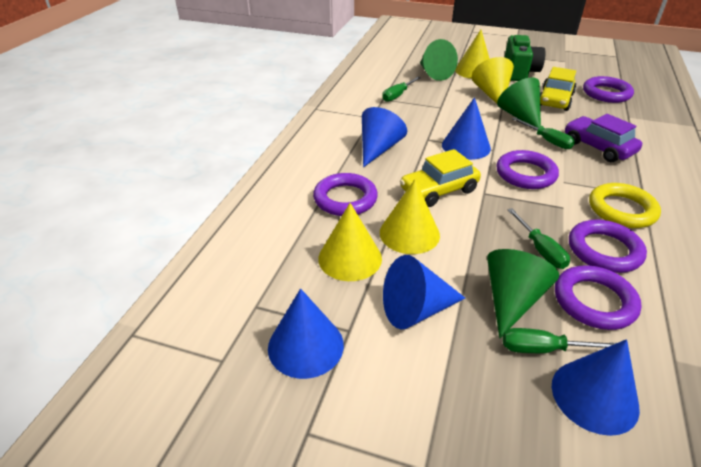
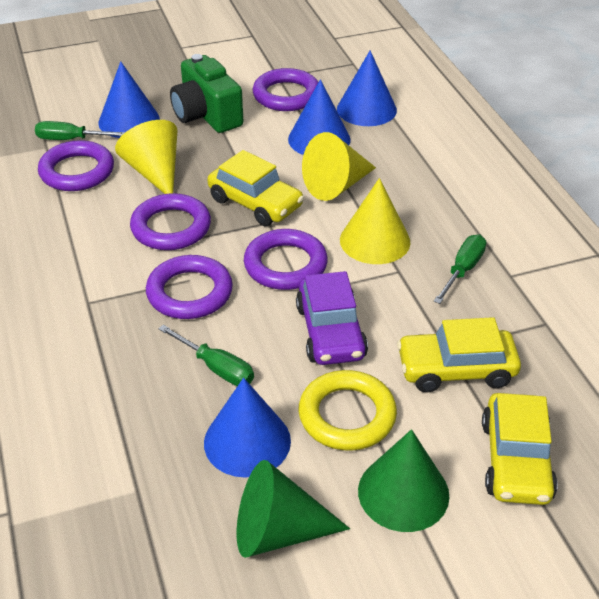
blue cone: 5 -> 4
green cone: 3 -> 2
green screwdriver: 4 -> 3
yellow car: 2 -> 3
yellow cone: 4 -> 3

